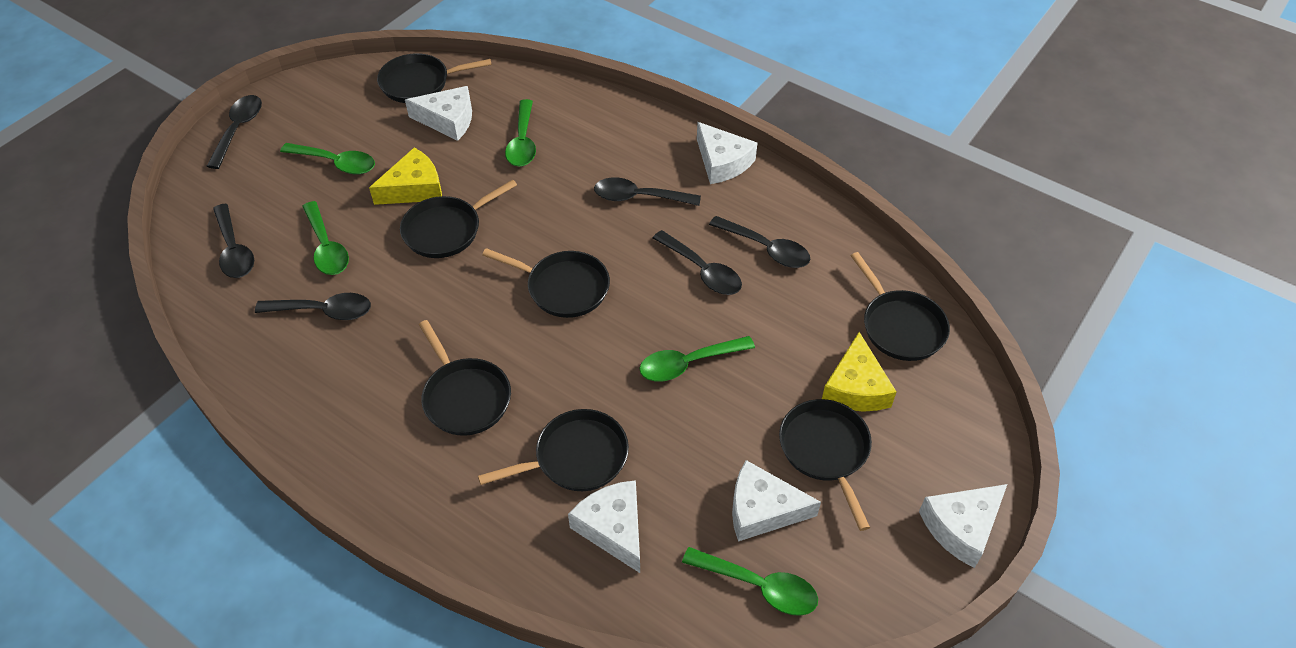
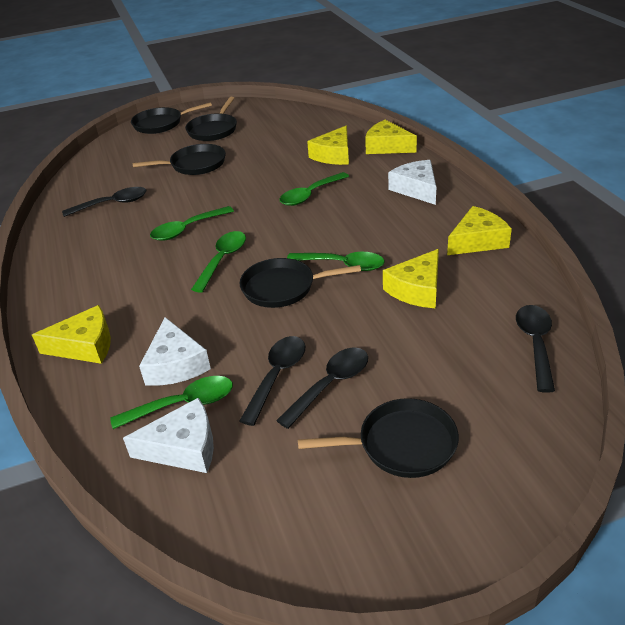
black pan: 7 -> 5
black spoon: 6 -> 4
white cheese: 5 -> 3
yellow cheese: 2 -> 5

